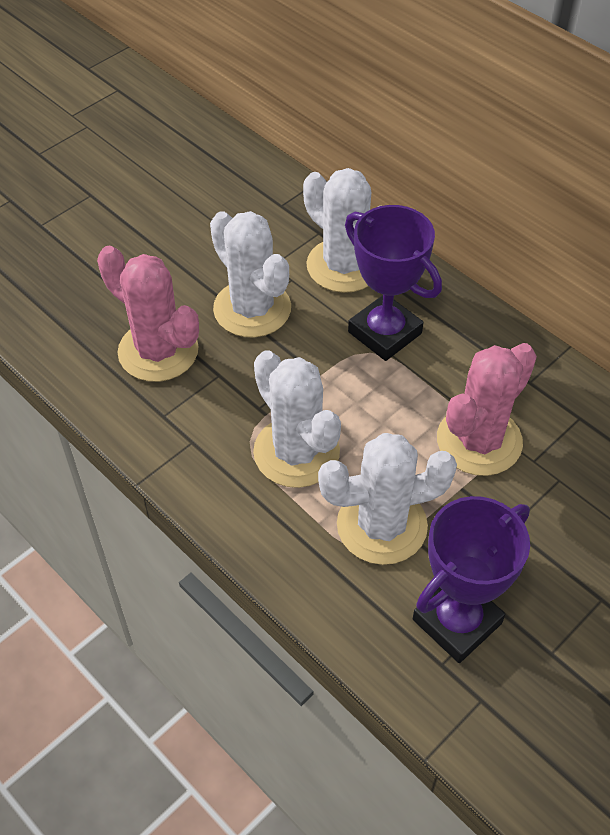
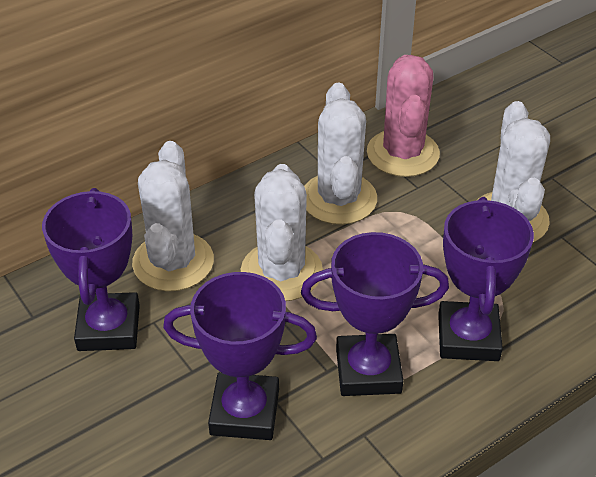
pink cactus: 2 -> 1
purple trophy: 2 -> 4

